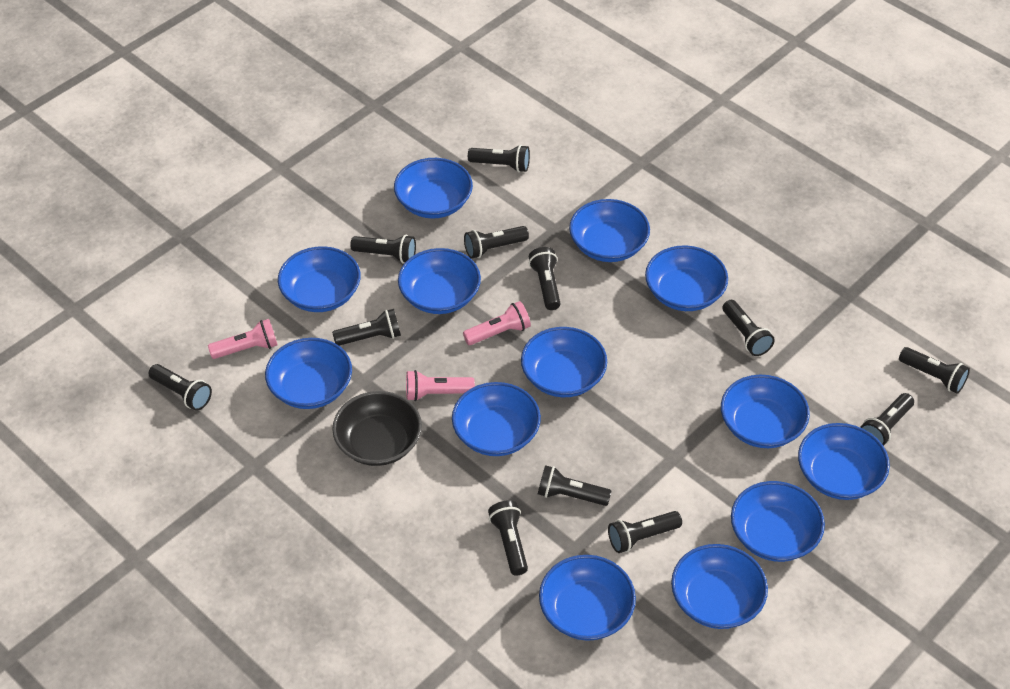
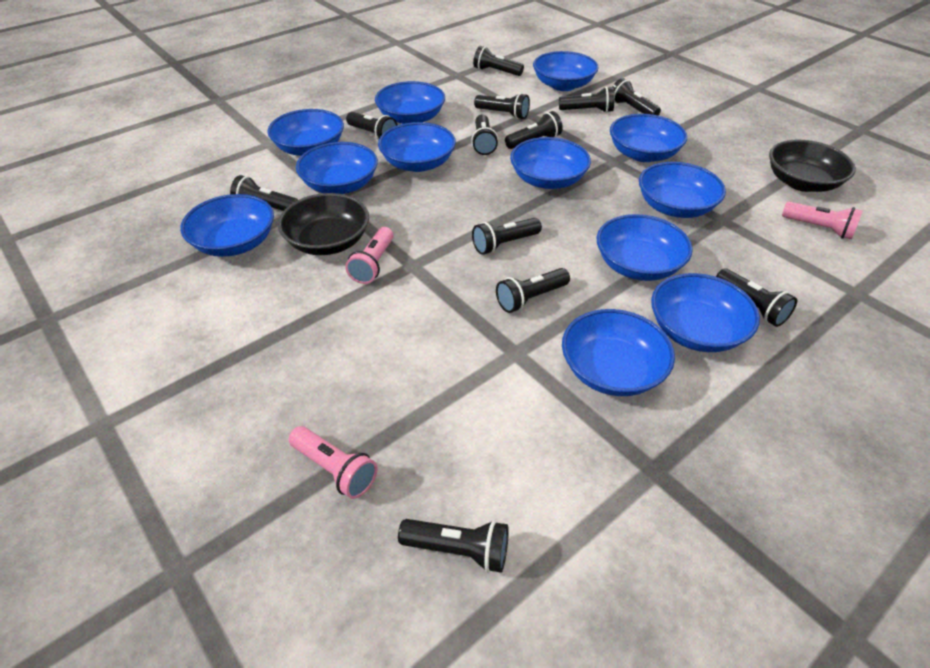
black bowl: 1 -> 2
blue bowl: 13 -> 12

